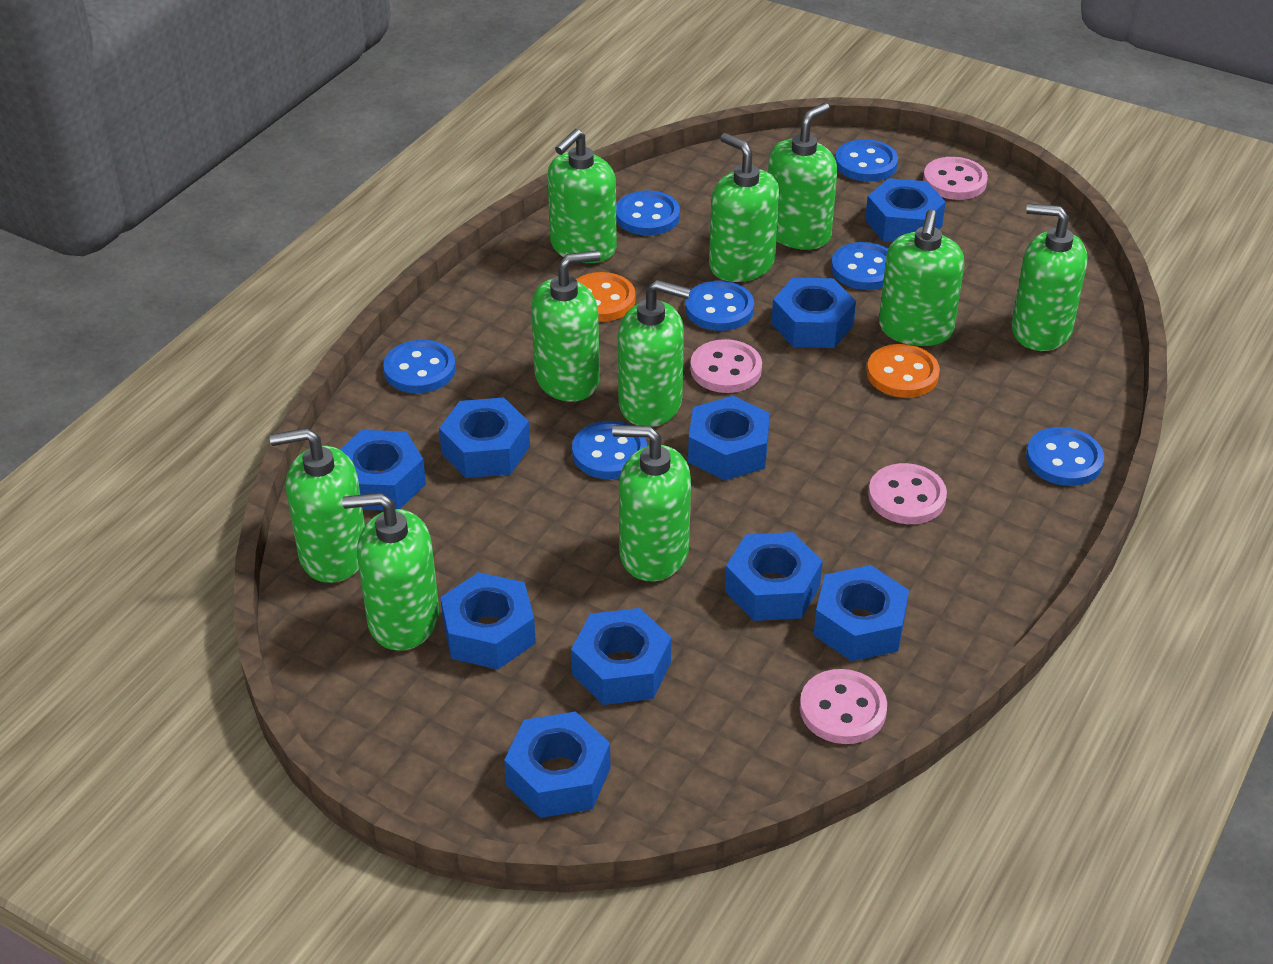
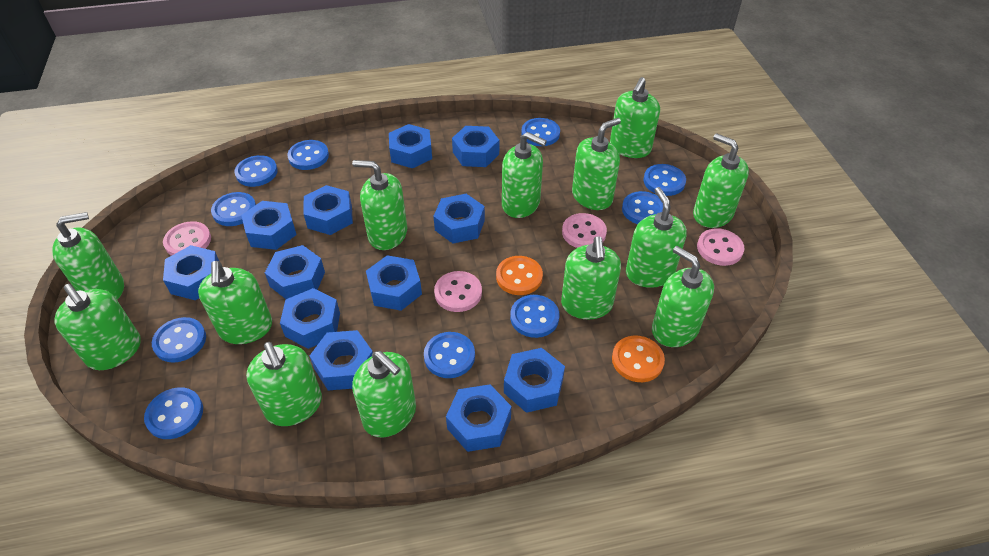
blue button: 7 -> 10
blue nut: 10 -> 12
green soap dispenser: 10 -> 13

